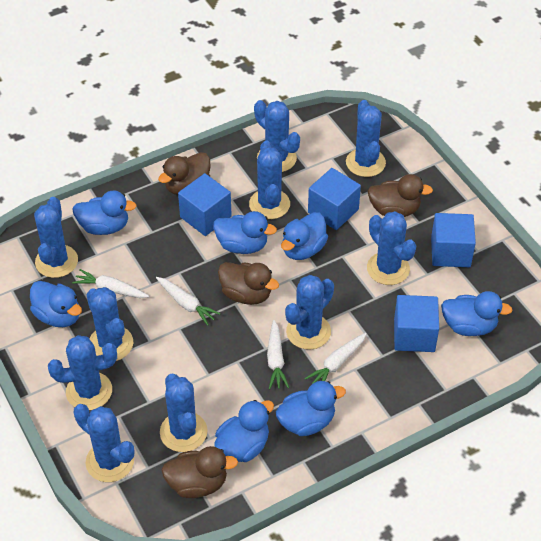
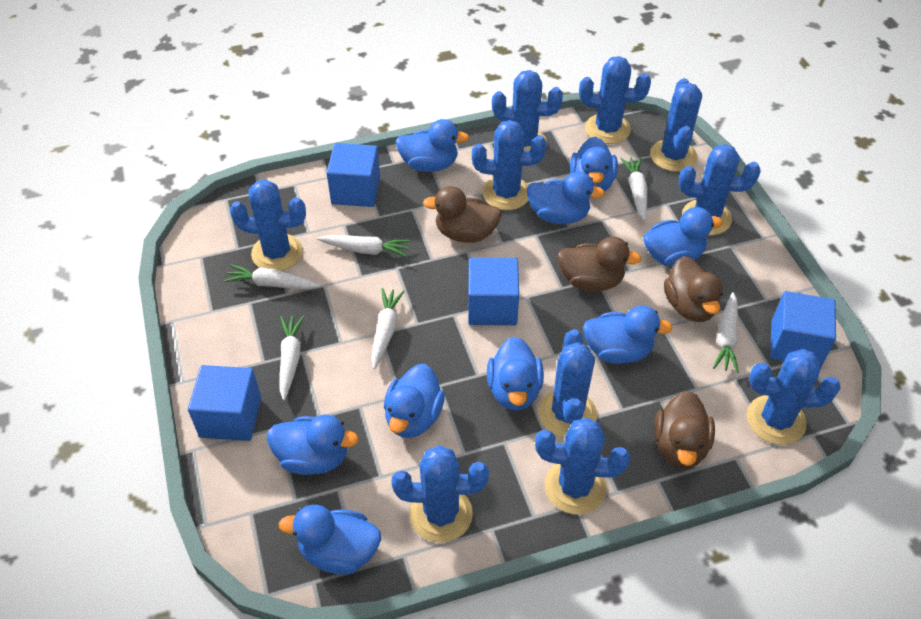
blue duck: 7 -> 9
white carrot: 4 -> 6

